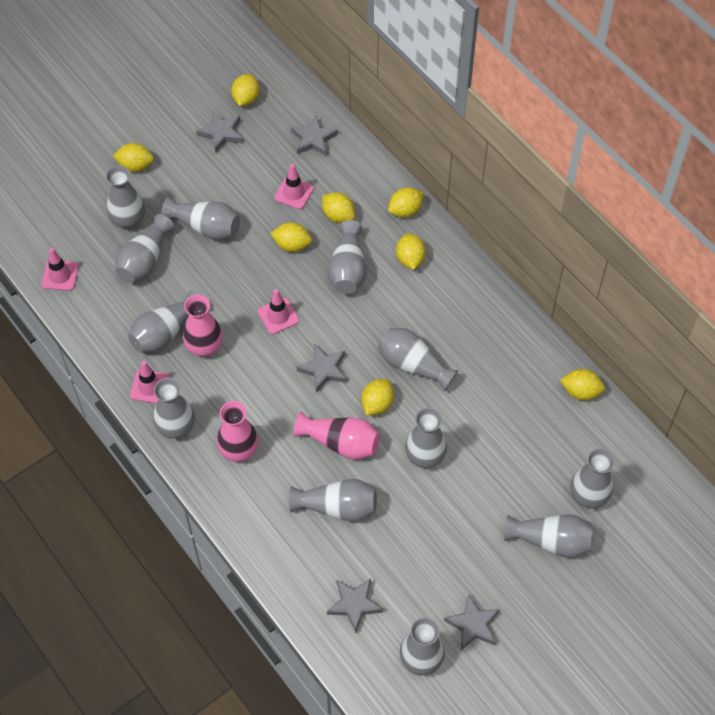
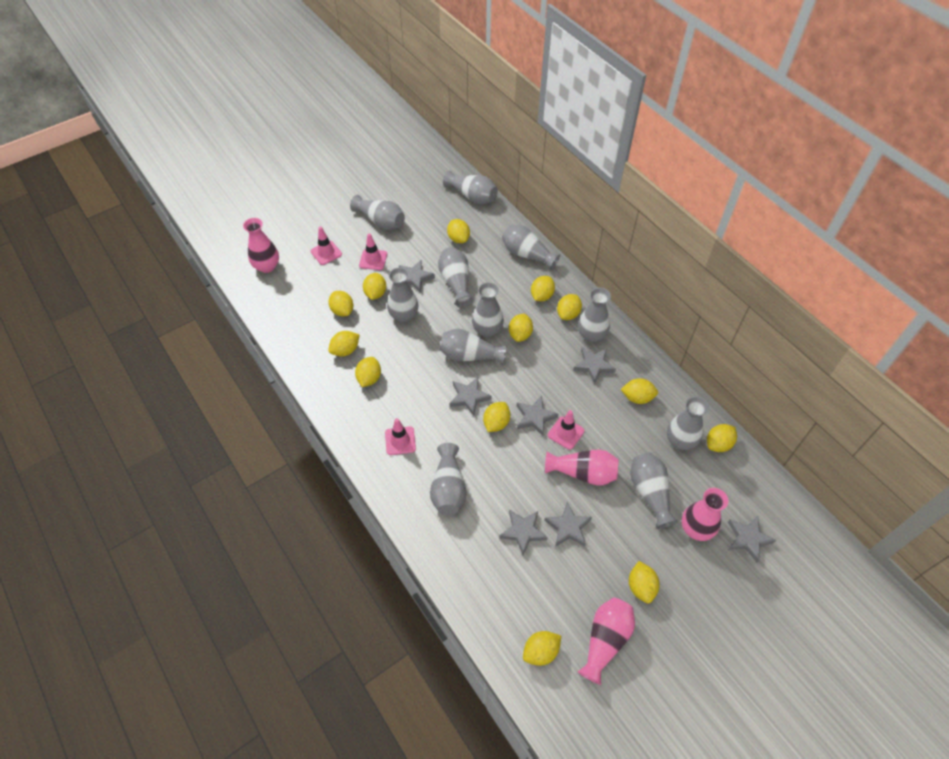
grey star: 5 -> 7
grey vase: 12 -> 11
pink vase: 3 -> 4
yellow lemon: 8 -> 13

